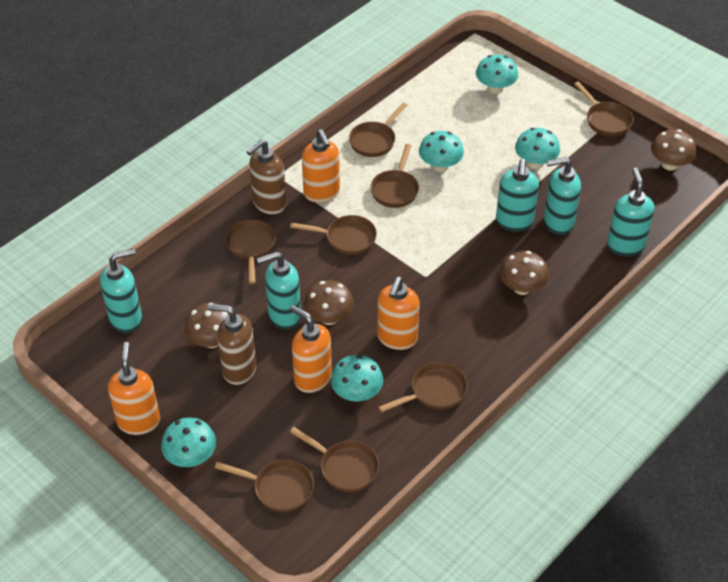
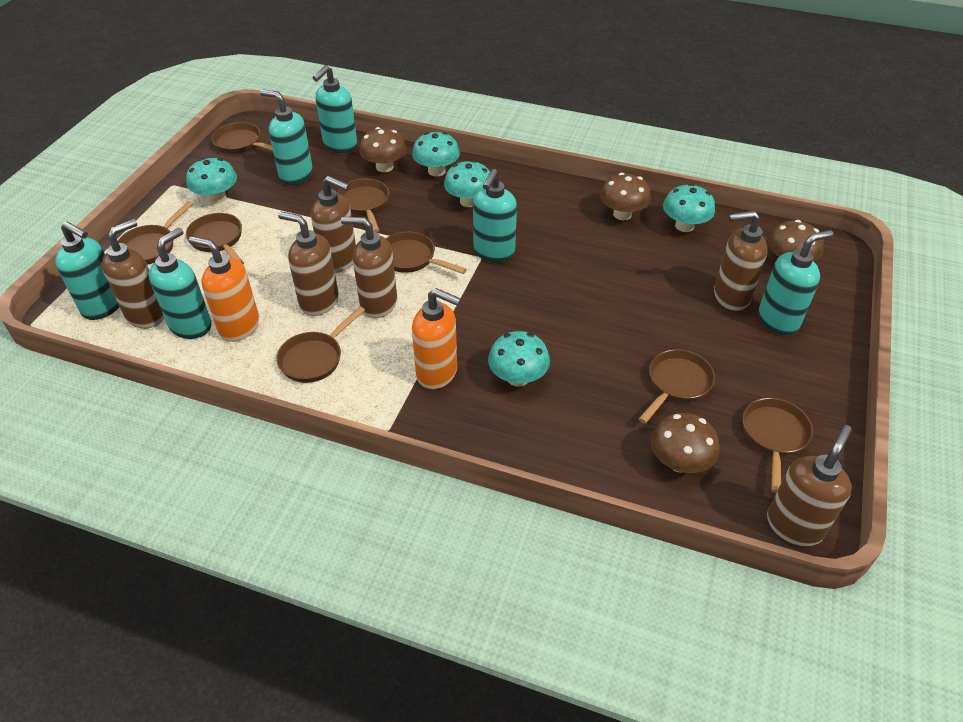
brown soap dispenser: 2 -> 6
orange soap dispenser: 4 -> 2
turquoise soap dispenser: 5 -> 6

